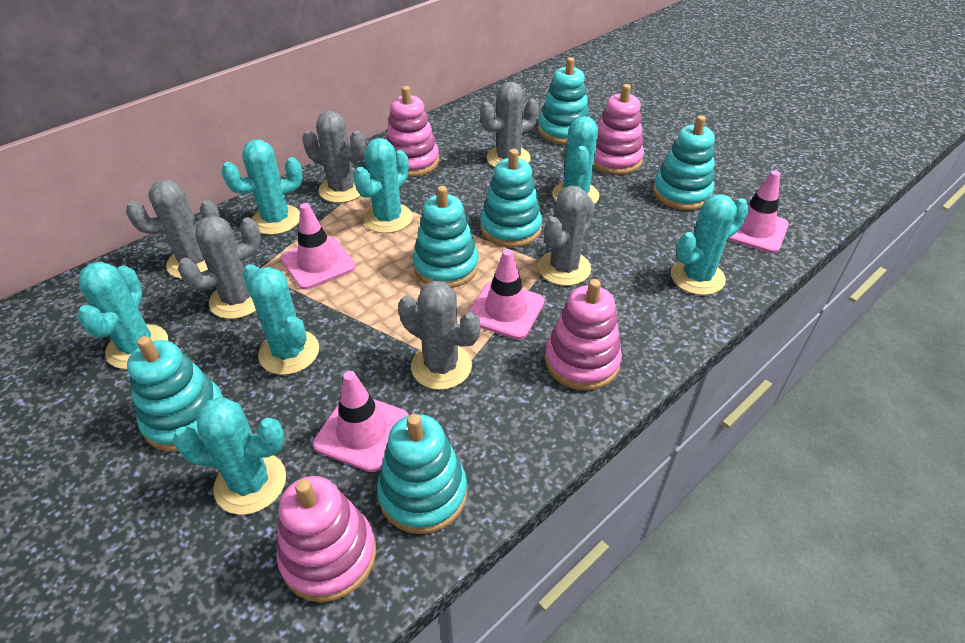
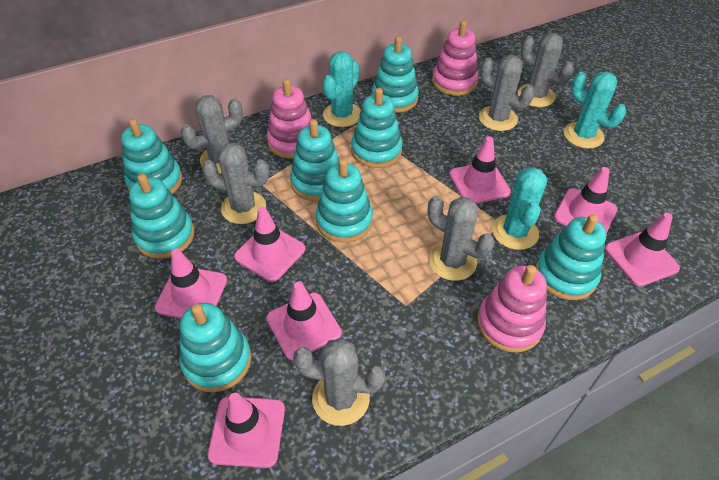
pink stacking toy: 4 -> 3
pink traffic cone: 4 -> 7
turquoise cactus: 7 -> 3
turquoise stacking toy: 6 -> 8

